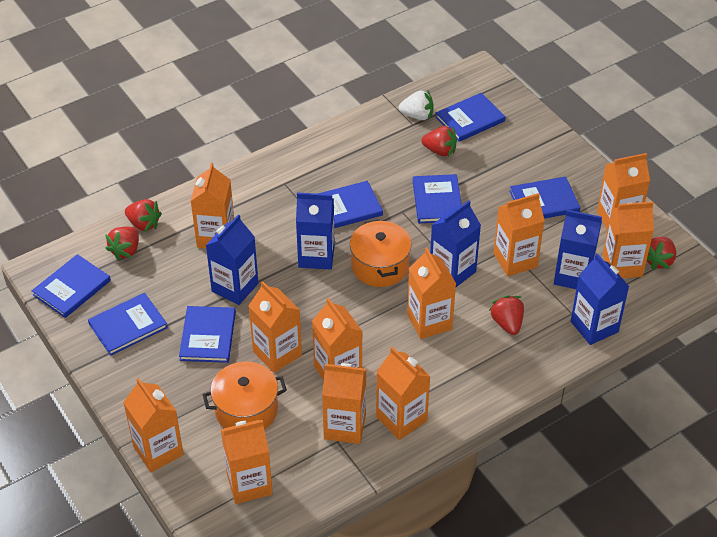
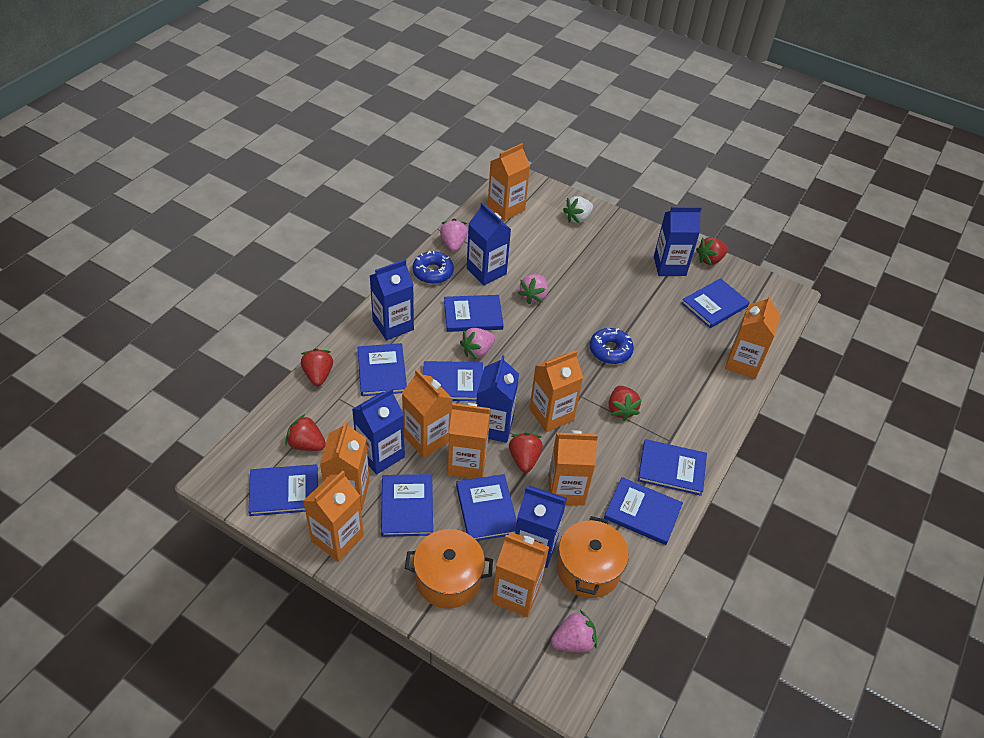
blue book: 7 -> 9
blue carton: 5 -> 6
blue donut: 0 -> 2
orange carton: 11 -> 9
pink strawberry: 0 -> 4

